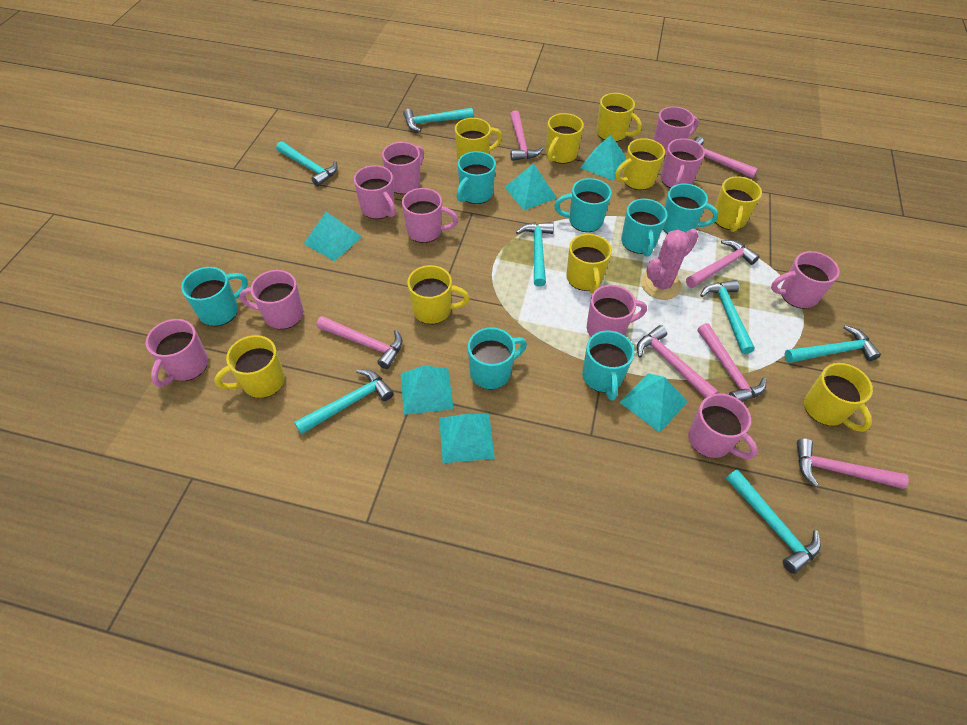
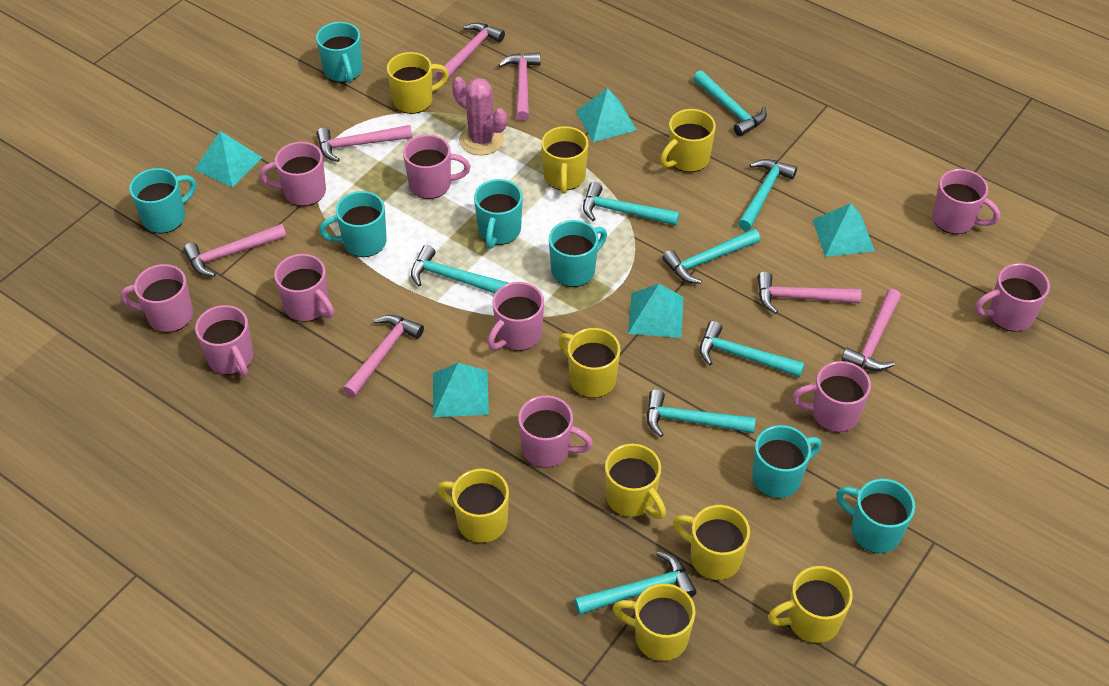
turquoise hammer: 7 -> 8
turquoise pyramid: 6 -> 5

